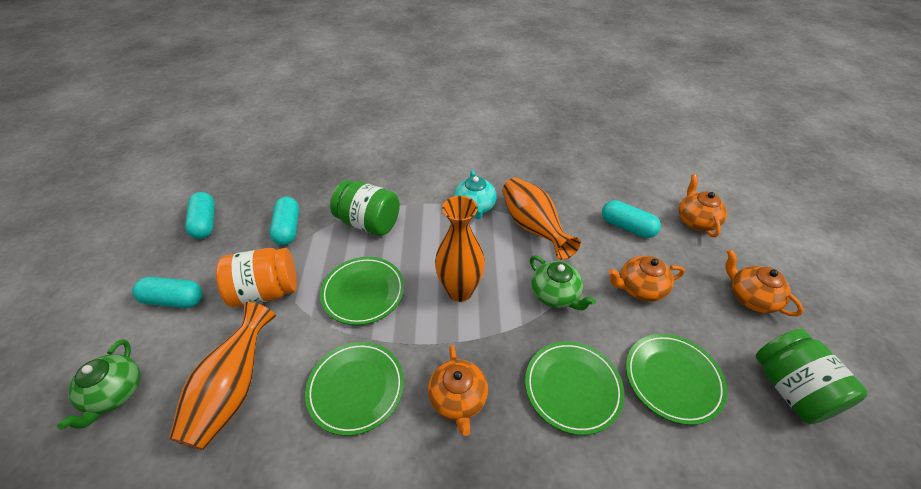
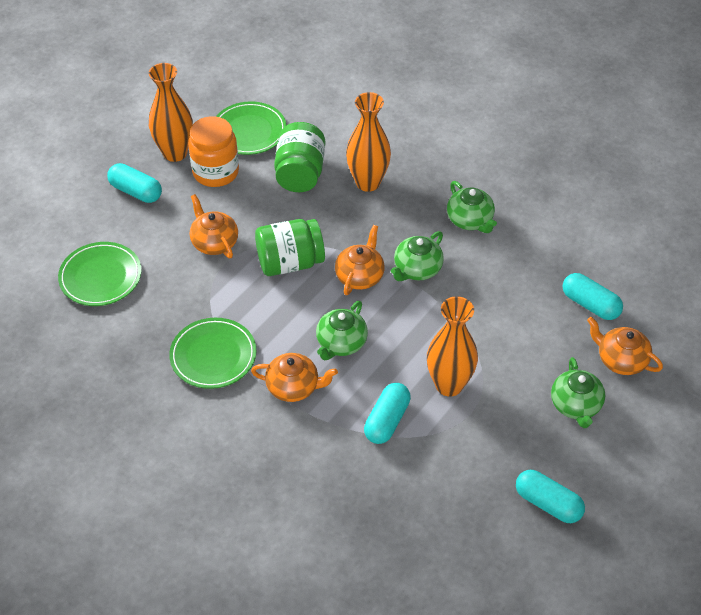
green plate: 4 -> 3
green teapot: 2 -> 4
turquoise teapot: 1 -> 0

